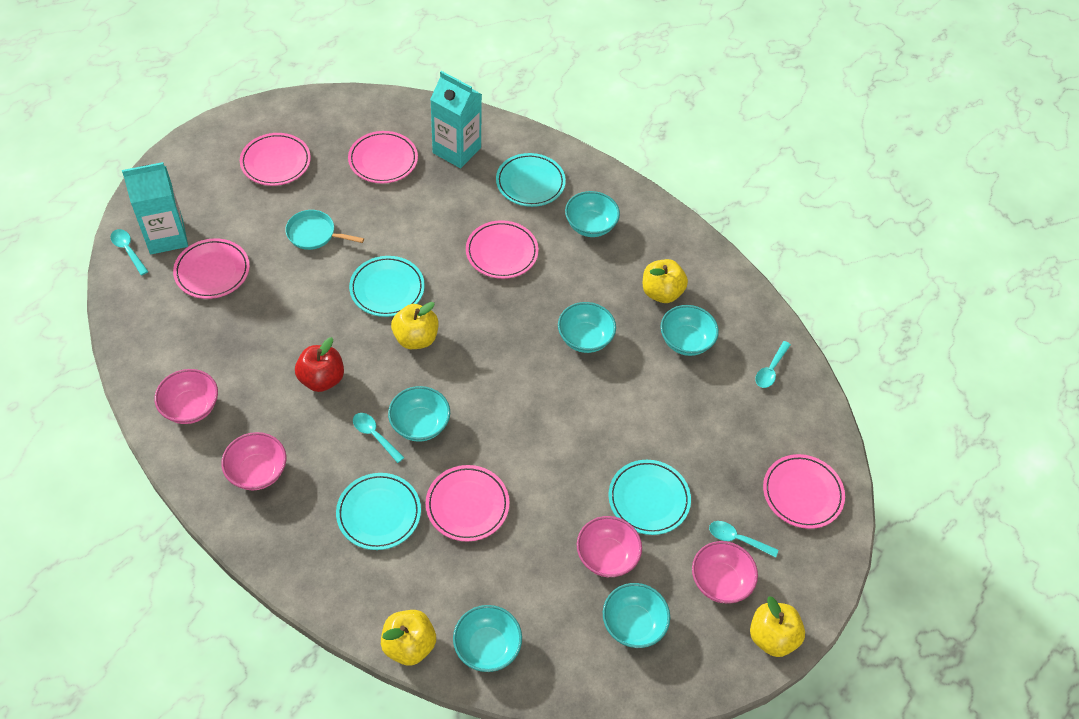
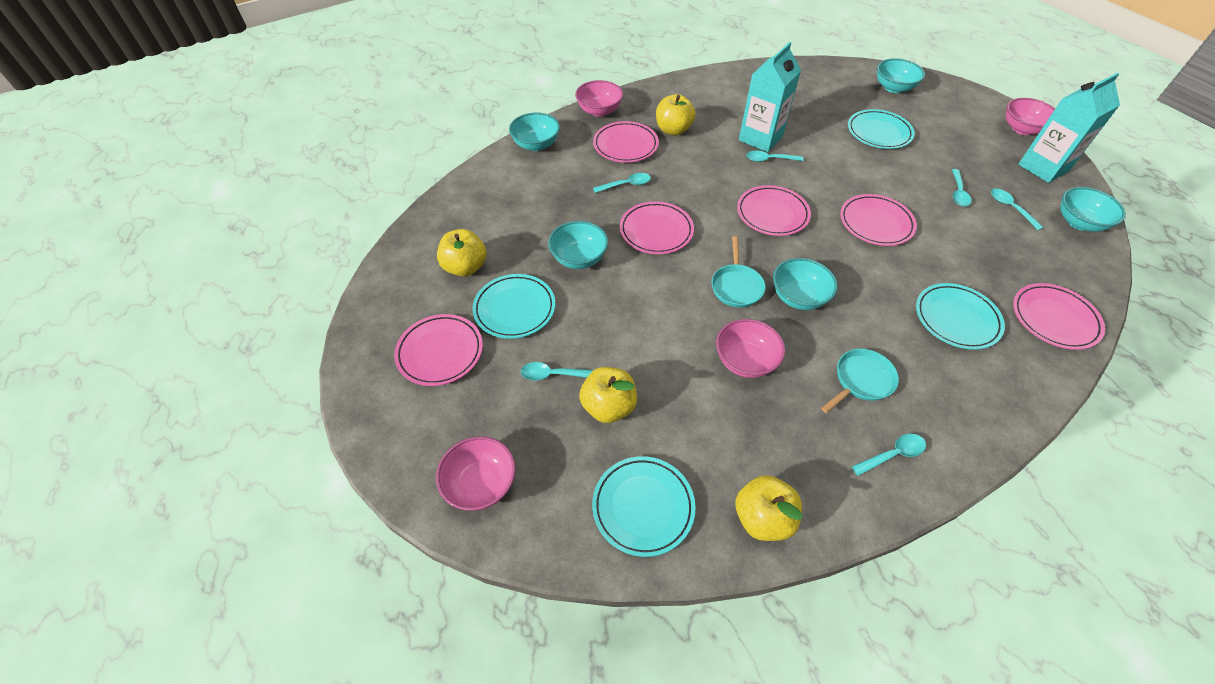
red apple: 1 -> 0
turquoise bowl: 6 -> 5
turquoise pan: 1 -> 2
turquoise spoon: 4 -> 6

